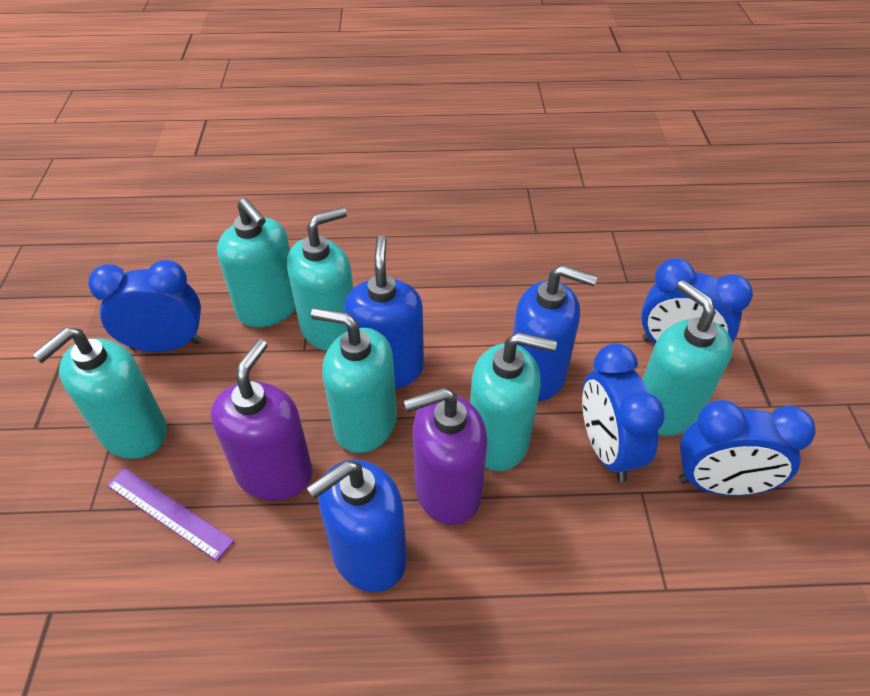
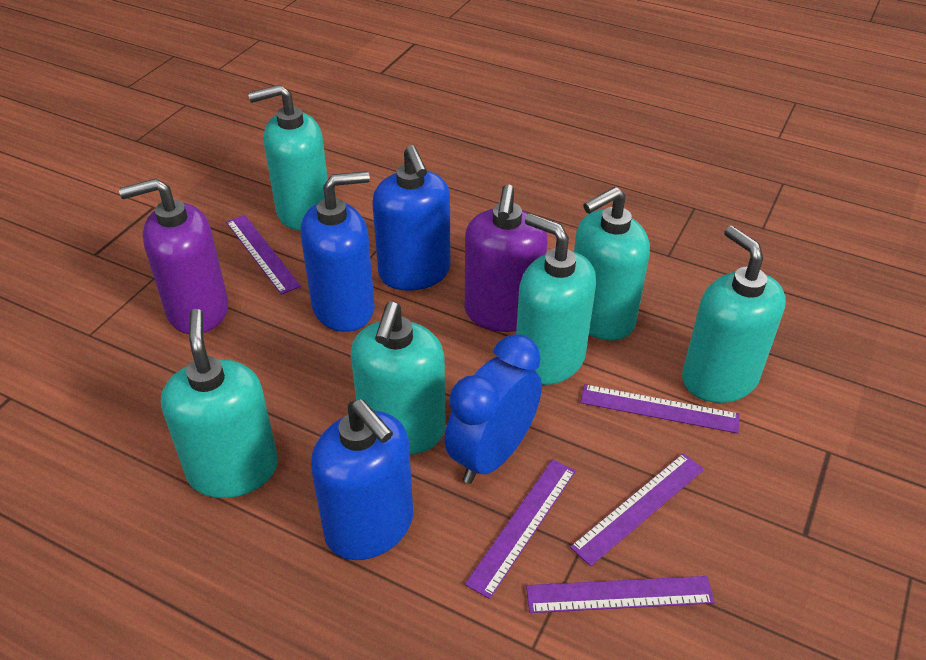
blue clock: 4 -> 1
purple ruler: 1 -> 5

